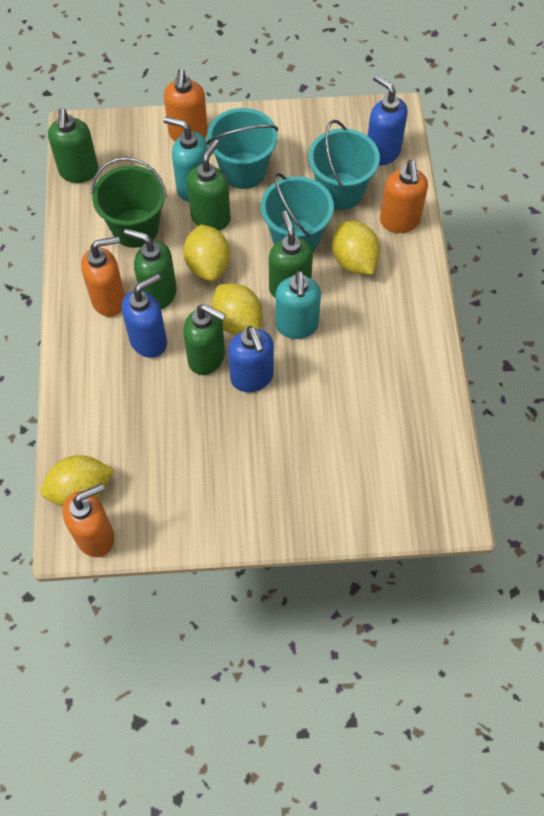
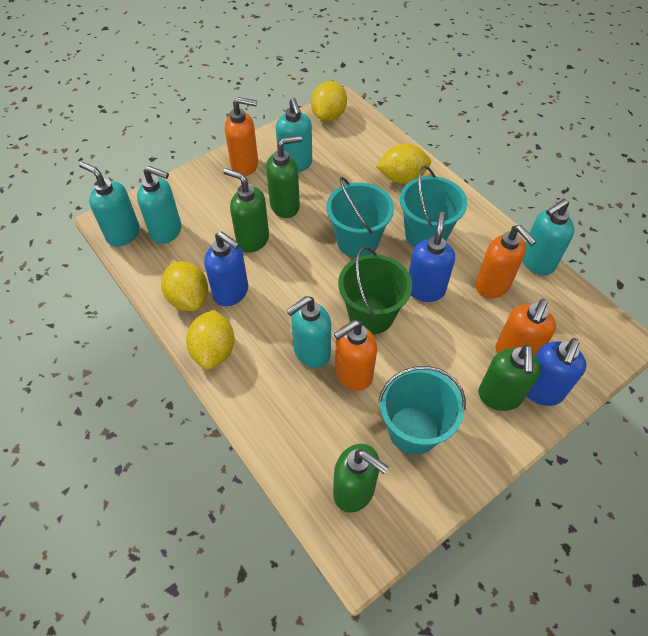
green soap dispenser: 5 -> 4
turquoise soap dispenser: 2 -> 5

